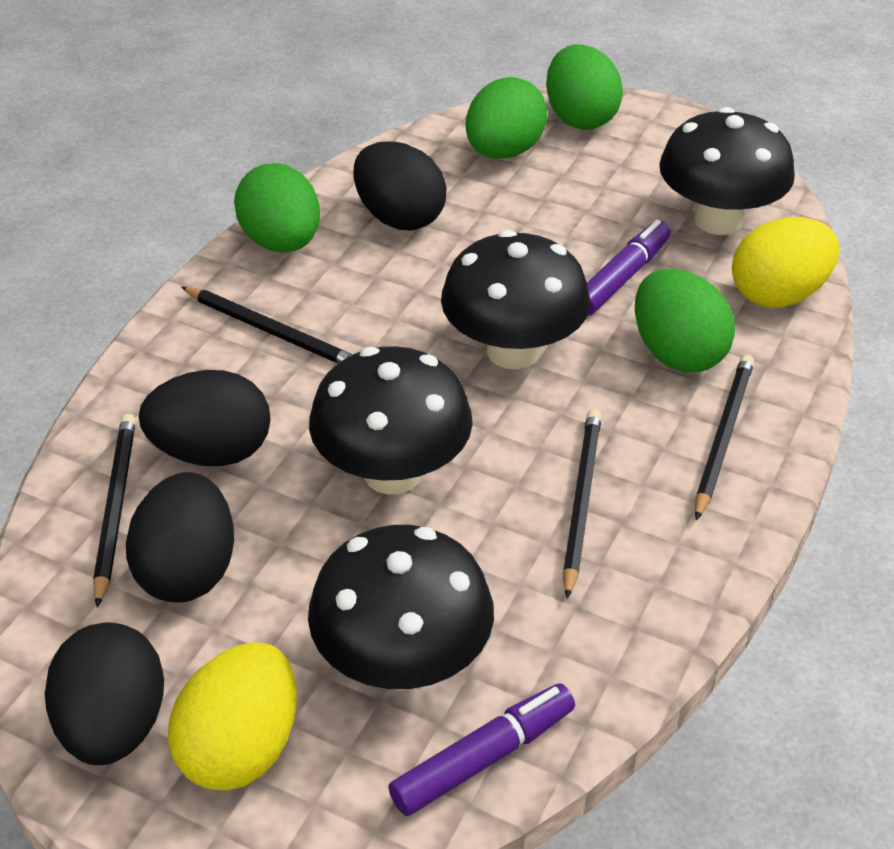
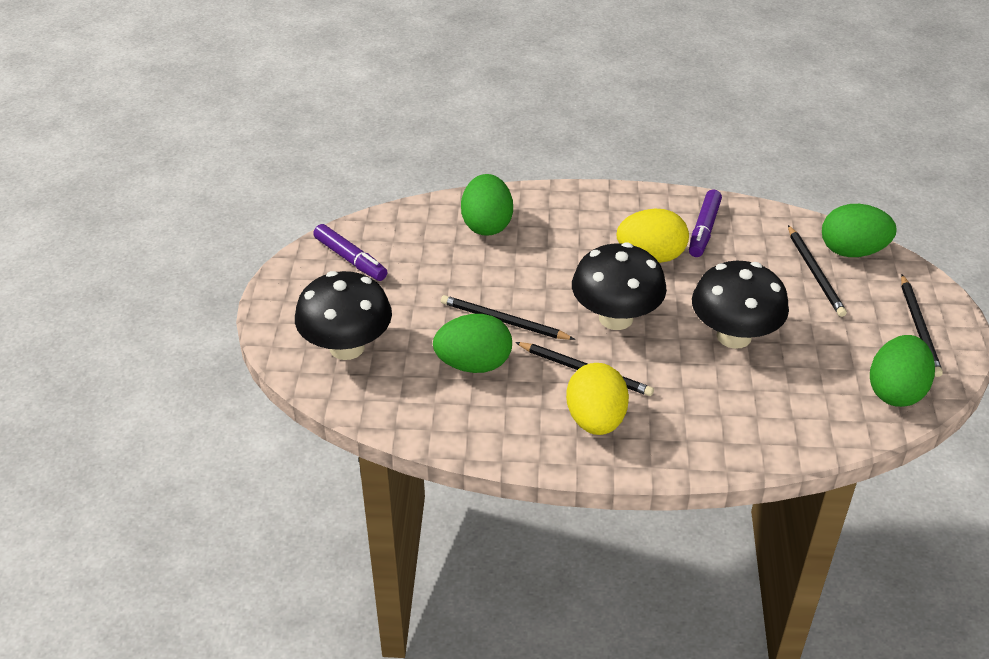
black egg: 4 -> 0
black mushroom: 4 -> 3

